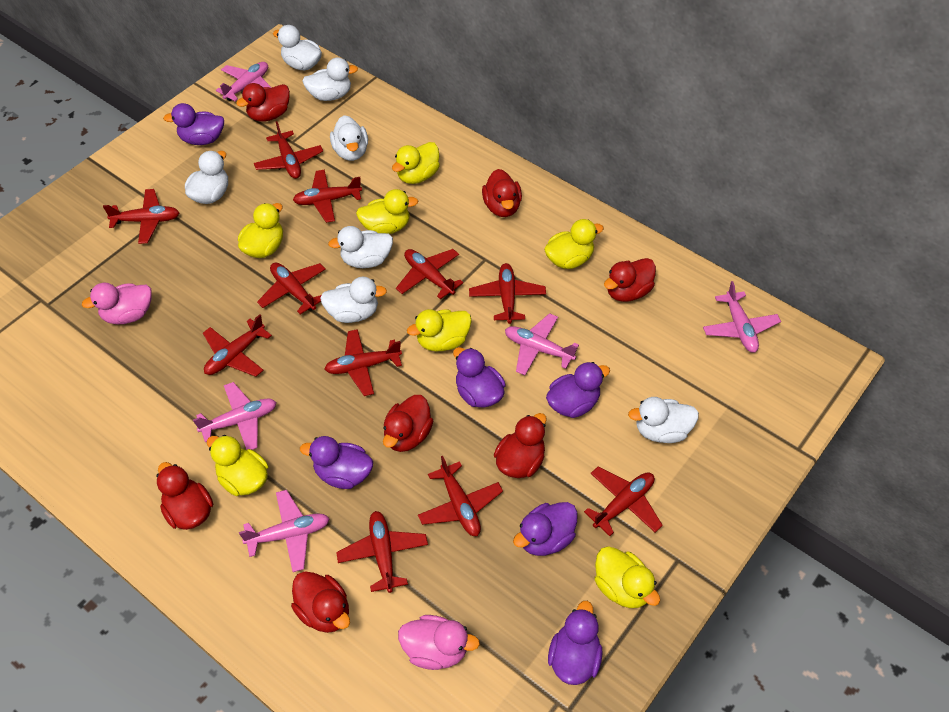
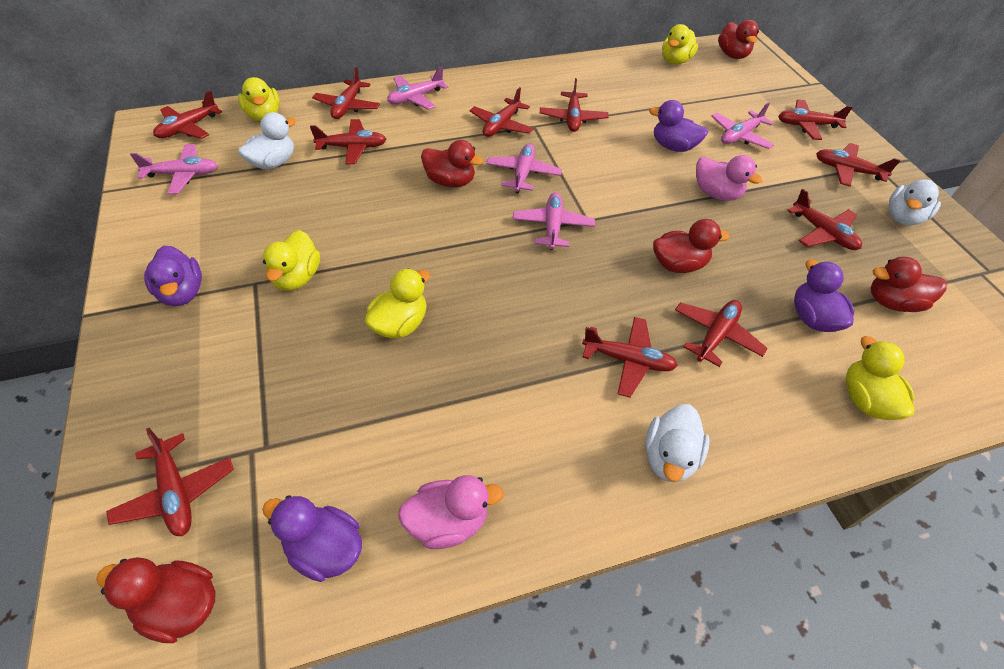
purple duck: 6 -> 4
red duck: 7 -> 5
white duck: 7 -> 3
yellow duck: 7 -> 5

